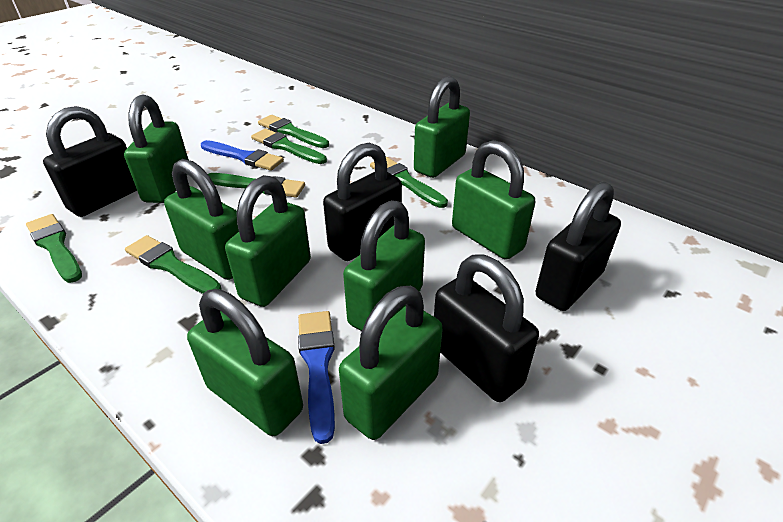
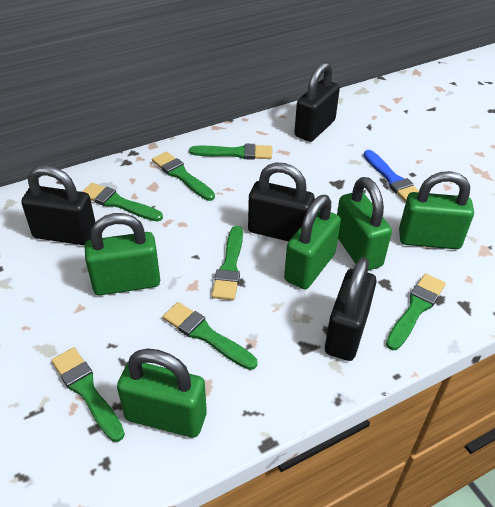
blue brush: 2 -> 1
green brush: 6 -> 7
green padlock: 8 -> 5

